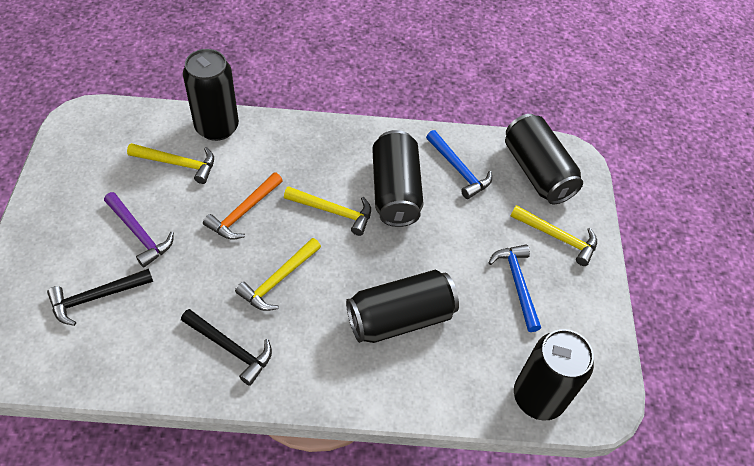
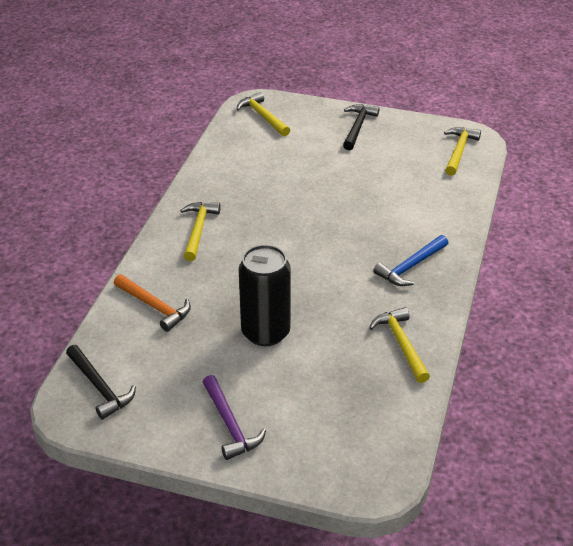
black can: 5 -> 1
blue hammer: 2 -> 1

